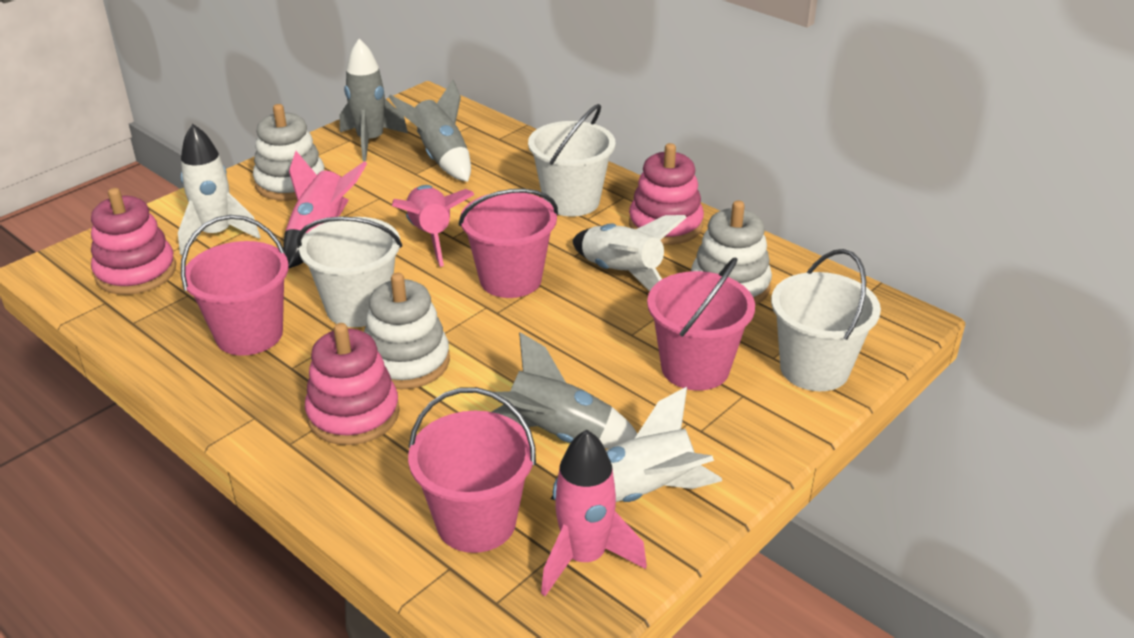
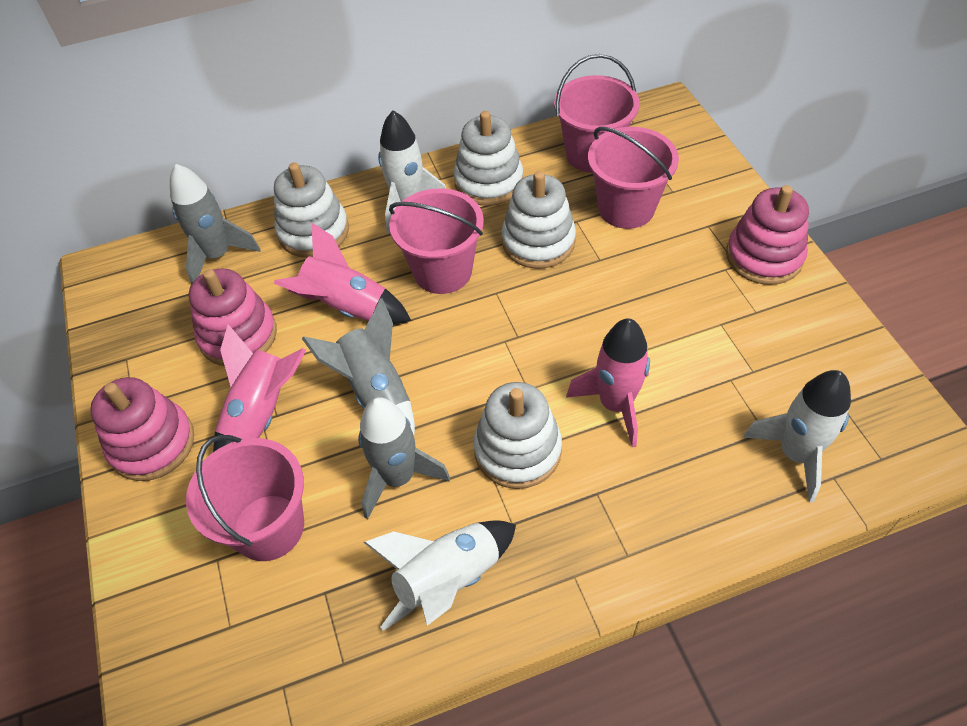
white bucket: 3 -> 0
white stacking toy: 3 -> 4

